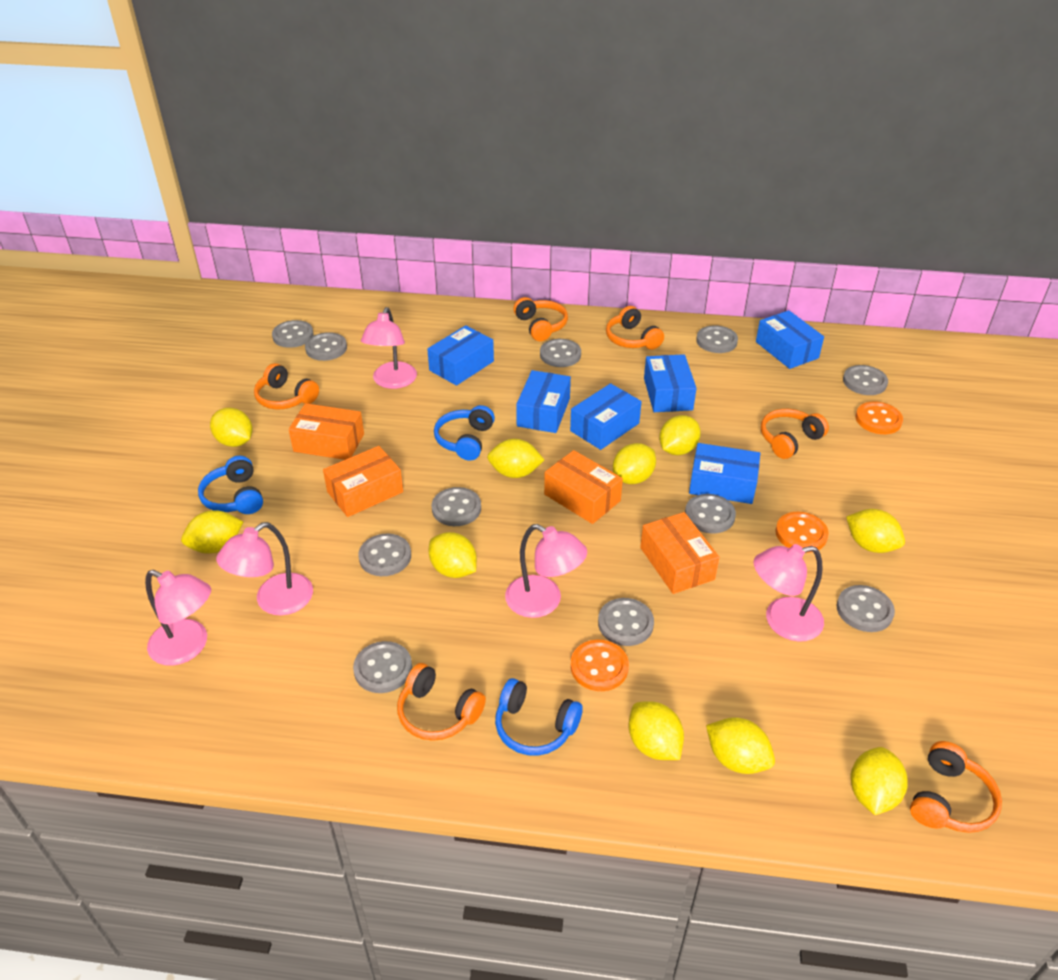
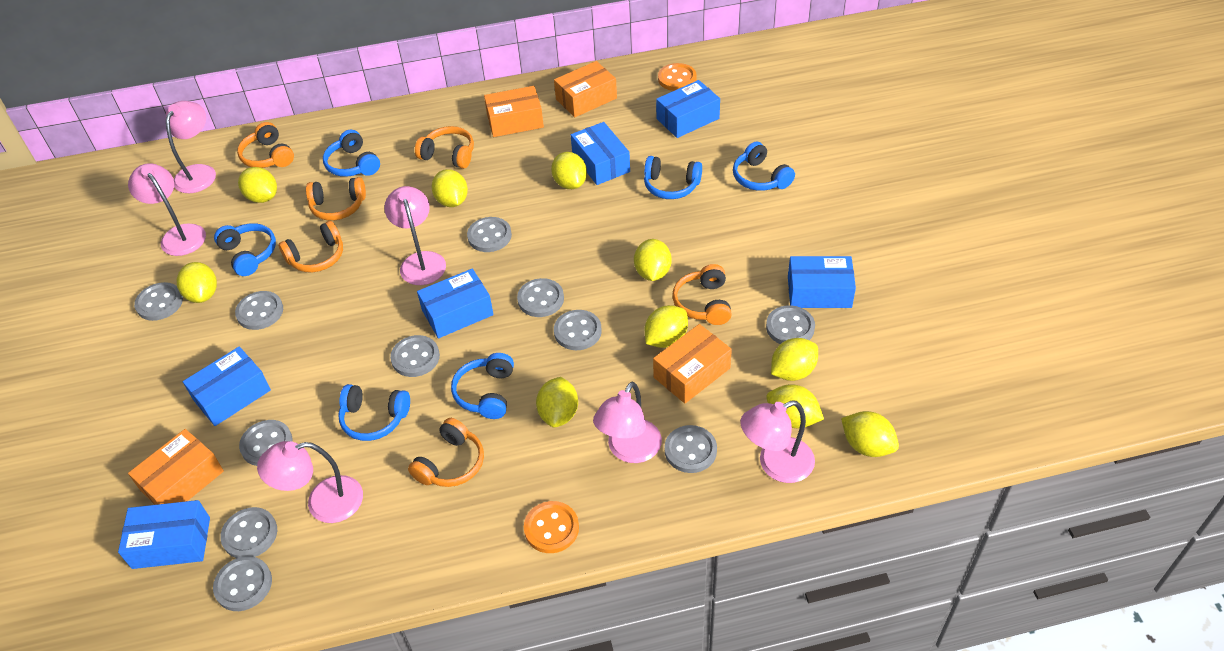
blue headphones: 3 -> 6
orange button: 3 -> 2
pink lamp: 5 -> 6

